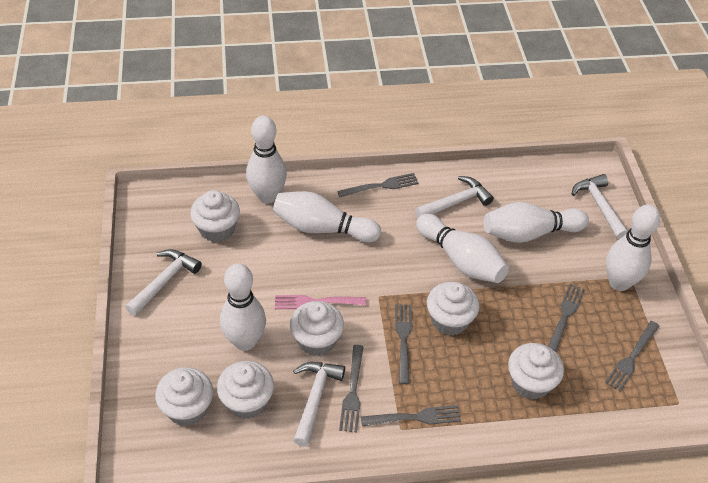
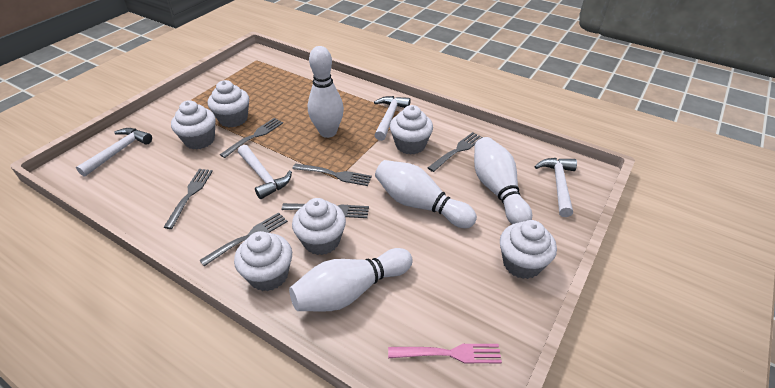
white bowling pin: 6 -> 4

